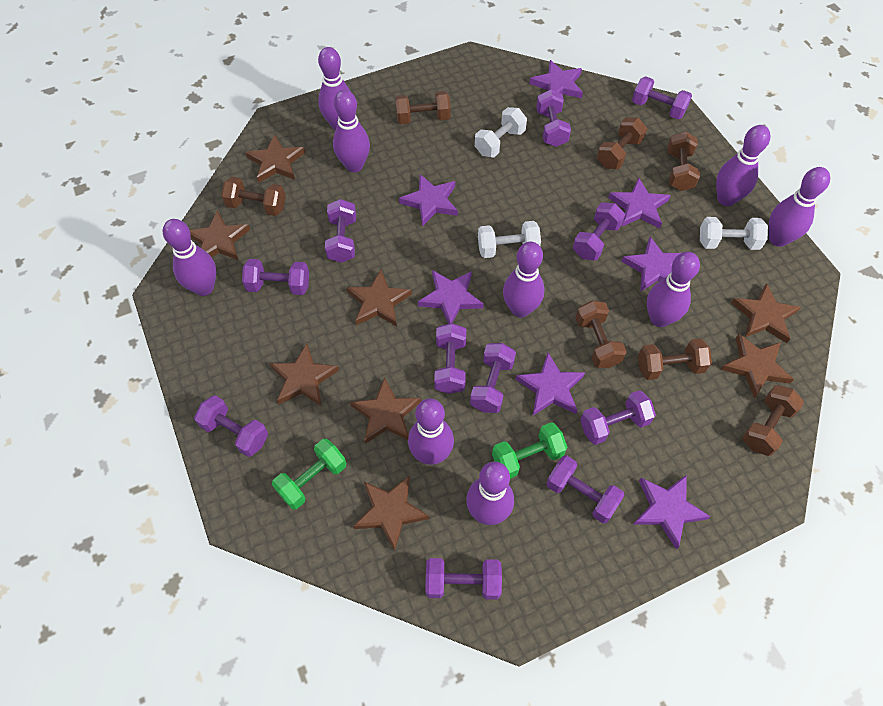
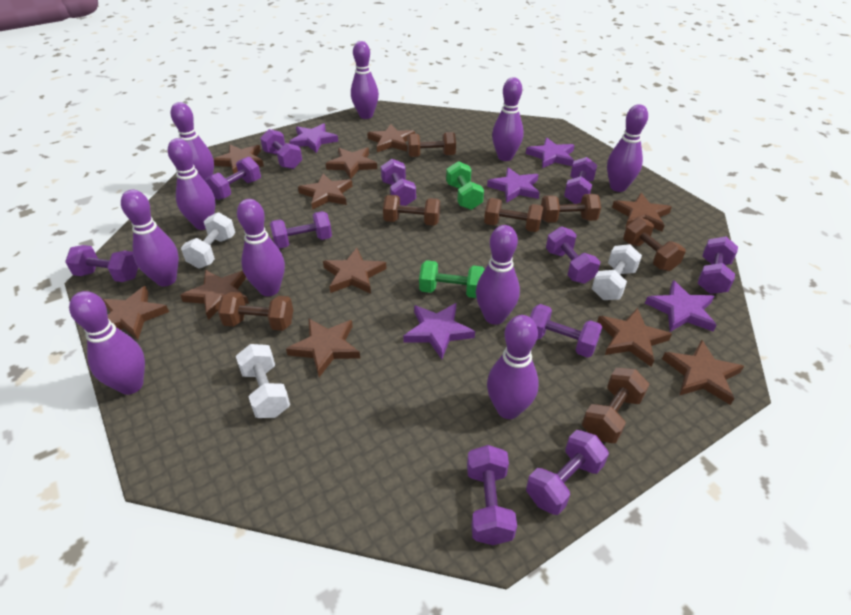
brown star: 8 -> 11
purple bowling pin: 9 -> 10
purple star: 7 -> 5

